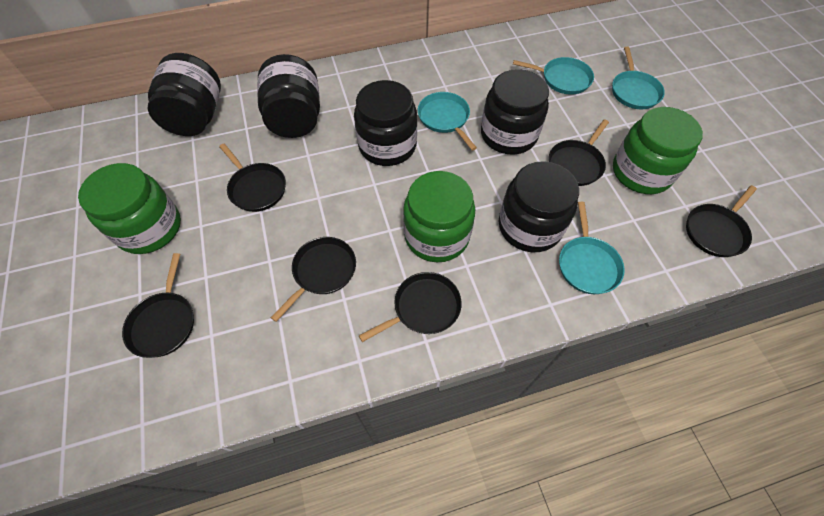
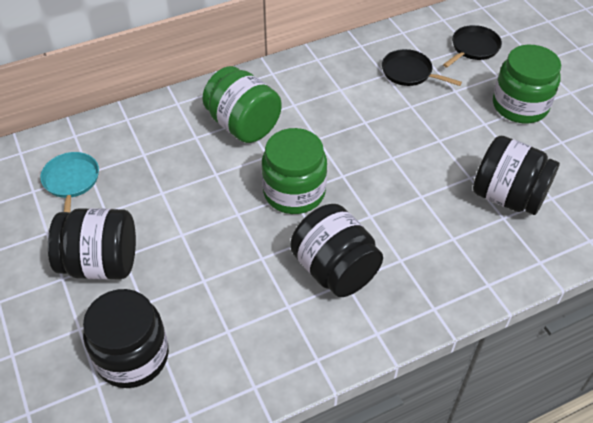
black jar: 5 -> 4
black pan: 6 -> 2
turquoise pan: 4 -> 1

